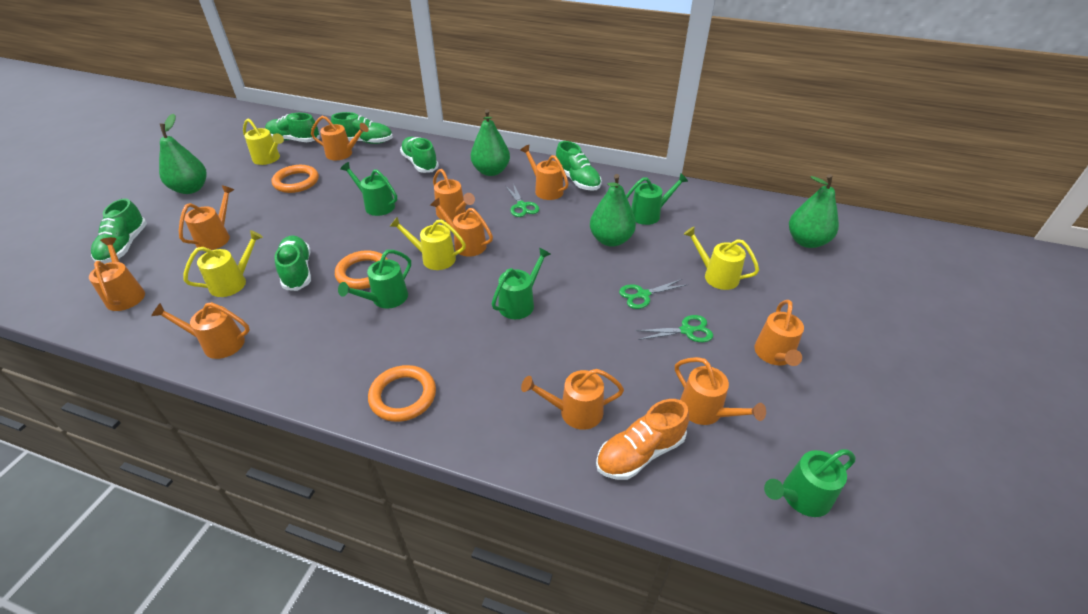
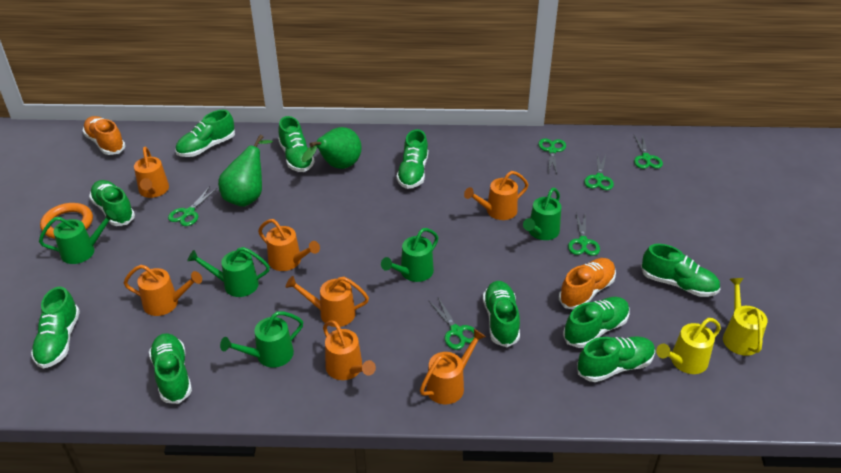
green pear: 4 -> 2
green scissors: 3 -> 6
green shoe: 6 -> 10
orange ring: 3 -> 1
orange shoe: 1 -> 2
orange watering can: 10 -> 7
yellow watering can: 4 -> 2

